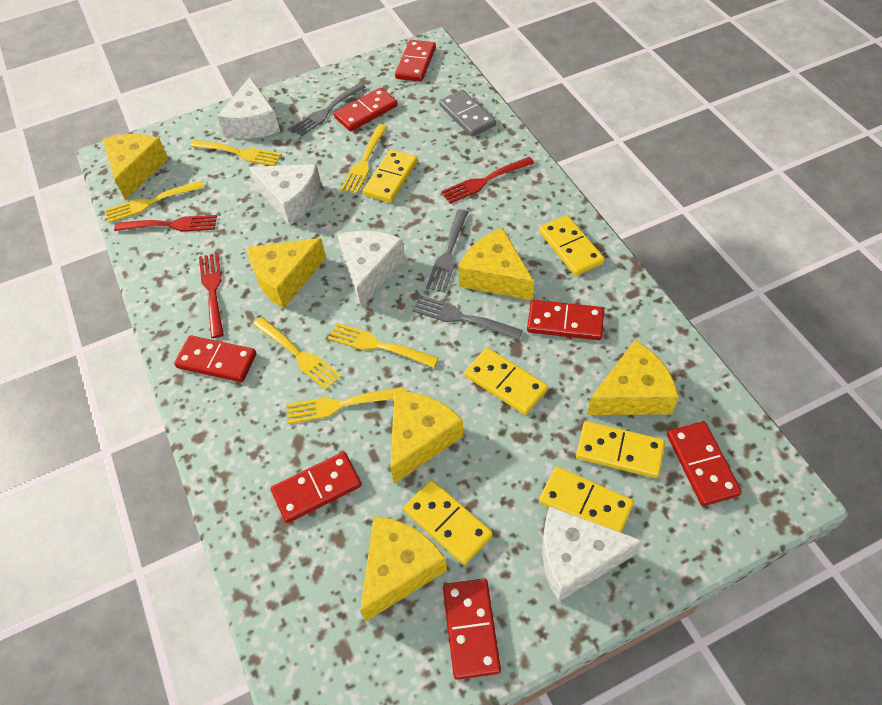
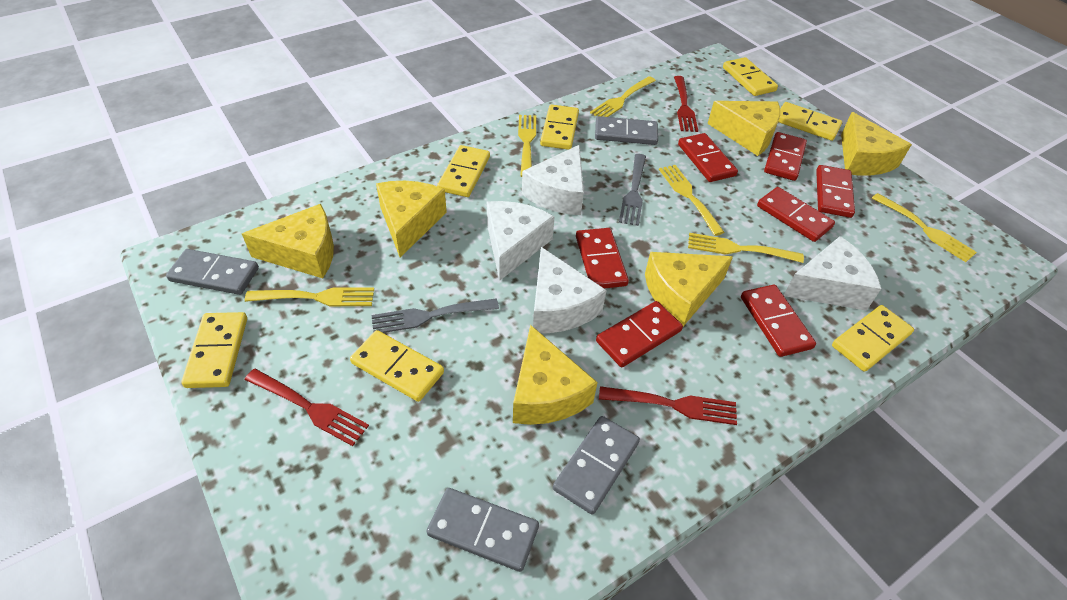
grey domino: 1 -> 4
grey fork: 3 -> 2
yellow domino: 6 -> 7

